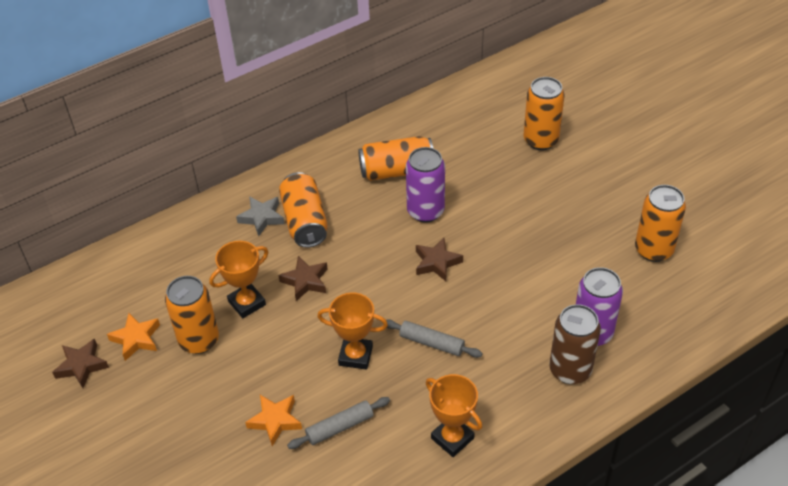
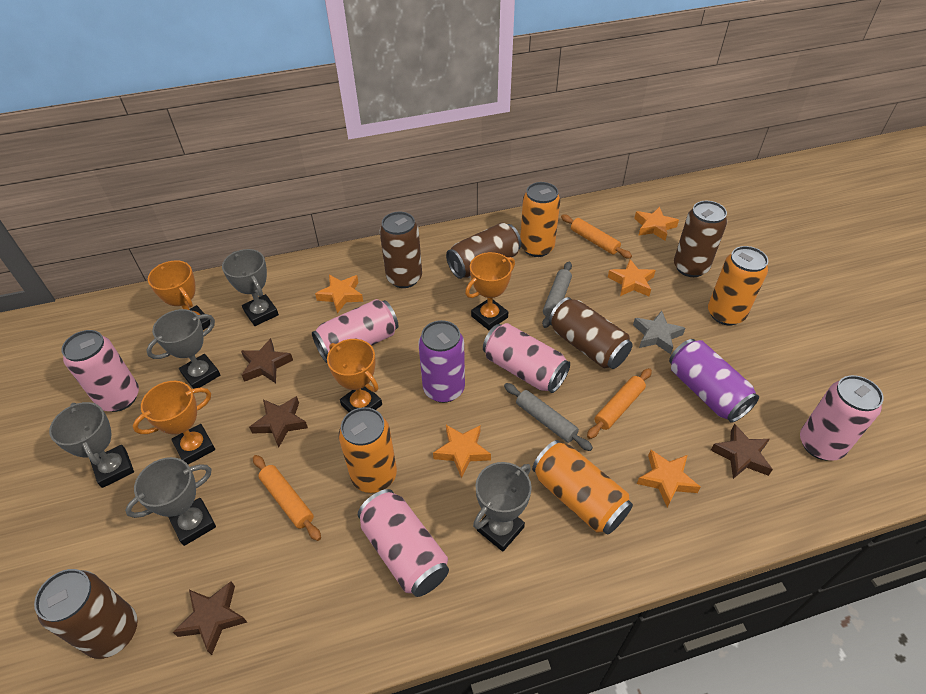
brown can: 1 -> 5
brown star: 3 -> 4
grey trophy: 0 -> 5
orange can: 5 -> 4
orange rolling pin: 0 -> 3
orange star: 2 -> 5
orange trophy: 3 -> 4
pink can: 0 -> 5

